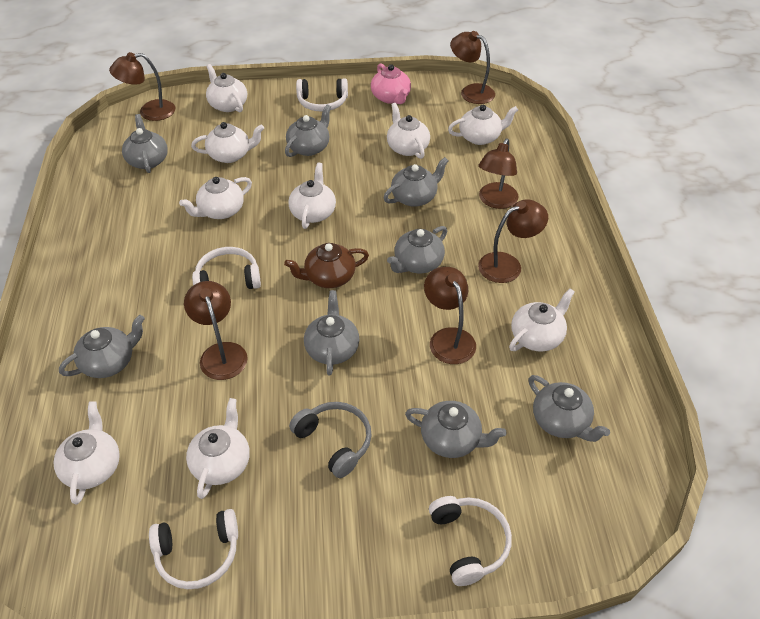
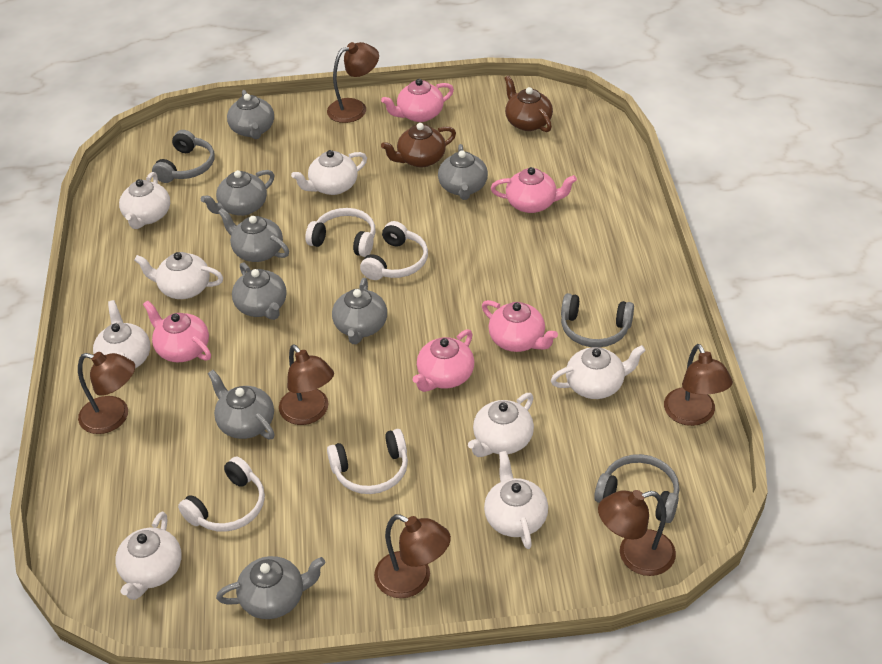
brown teapot: 1 -> 2
grey headphones: 1 -> 3
pink teapot: 1 -> 5
white teapot: 9 -> 8

